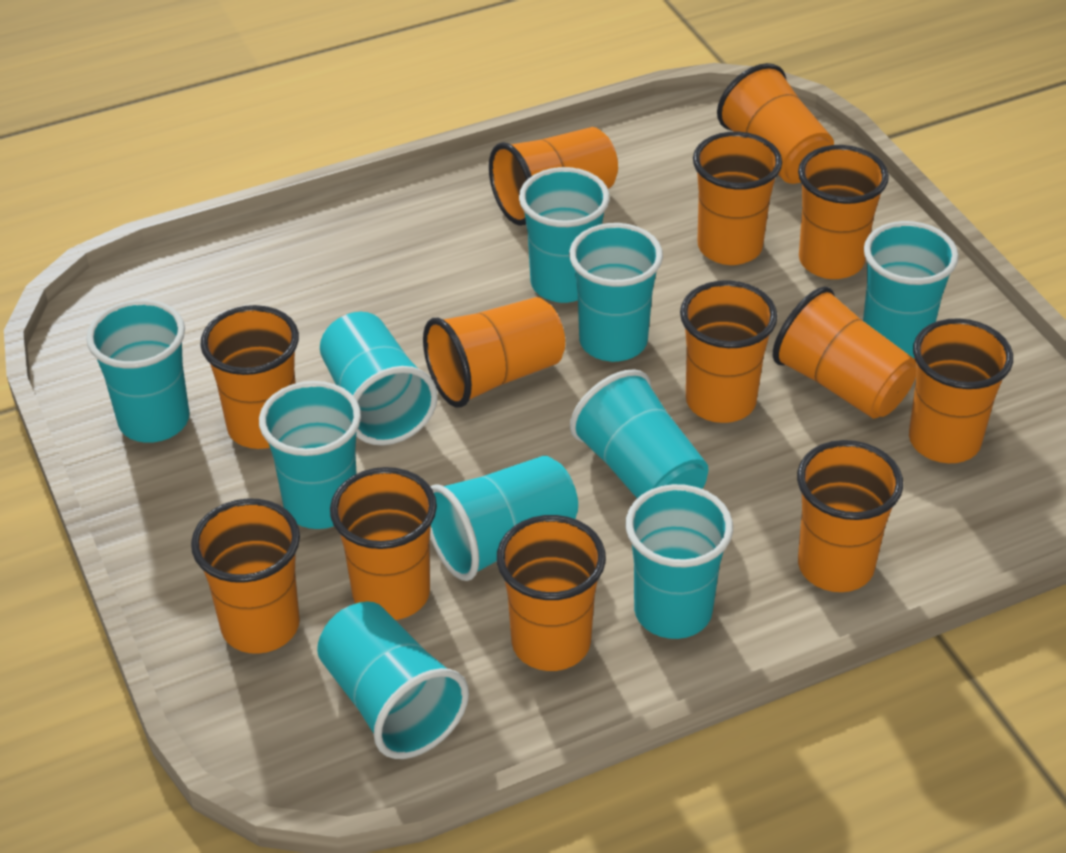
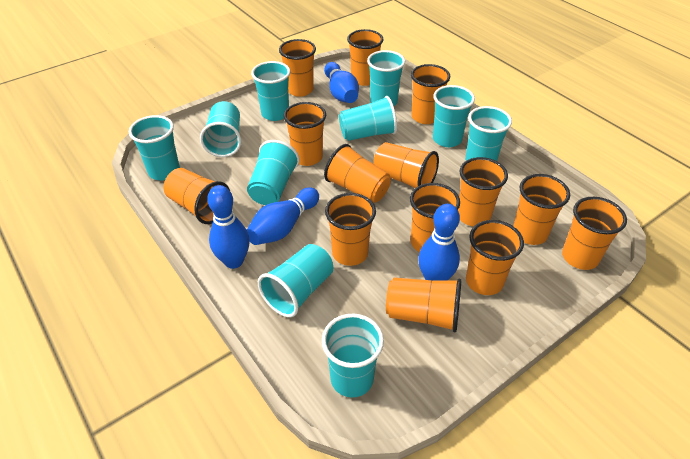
blue bowling pin: 0 -> 4
orange cup: 13 -> 14

